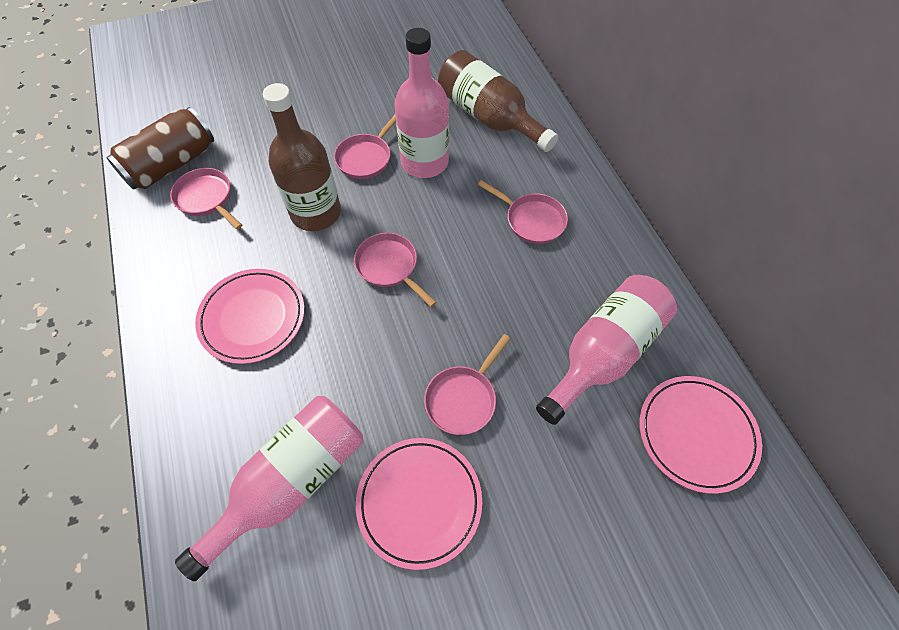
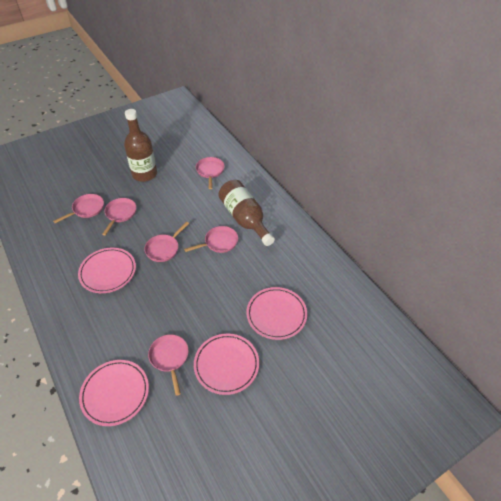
brown can: 1 -> 0
pink bottle: 3 -> 0
pink pan: 5 -> 6
pink plate: 3 -> 4

